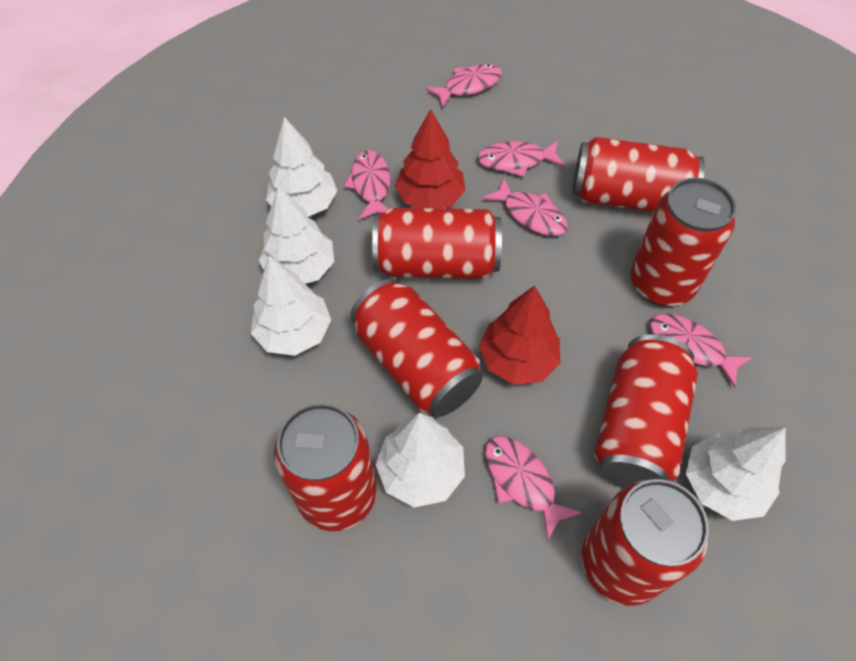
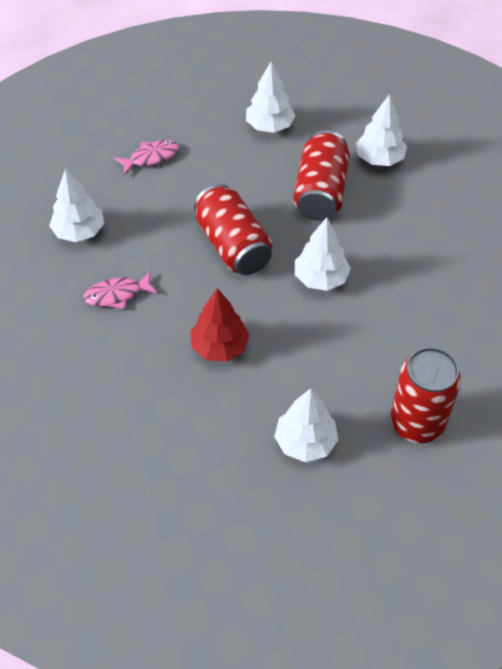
pink fish: 6 -> 2
red can: 7 -> 3
red tree: 2 -> 1

